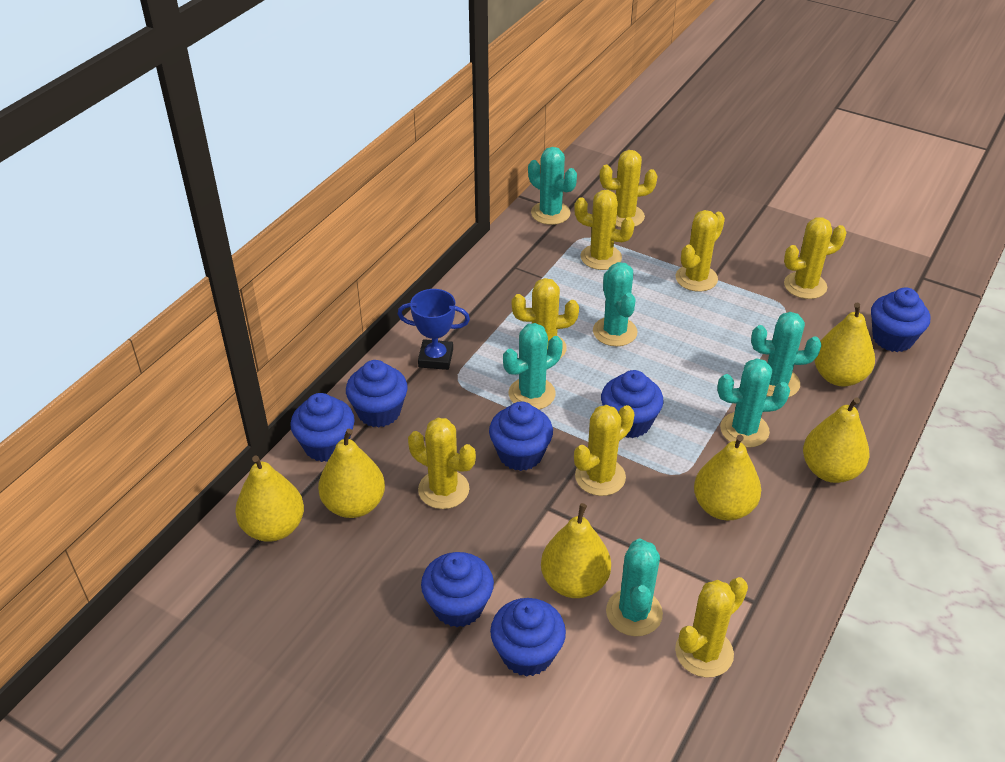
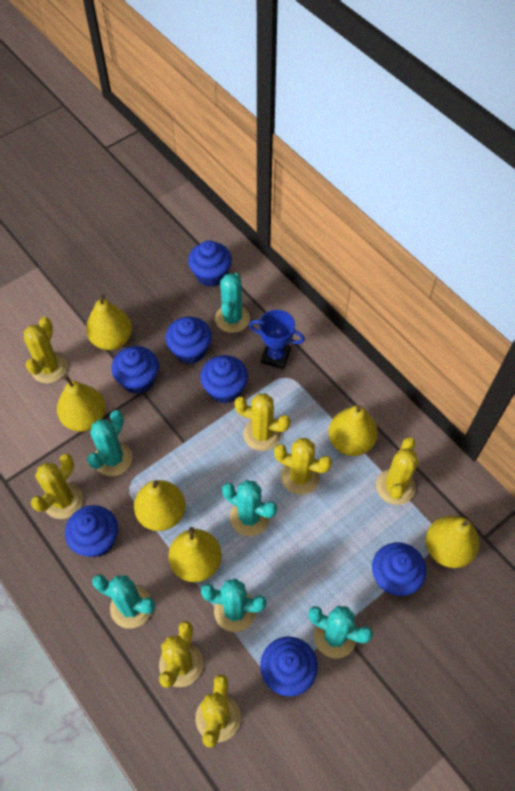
yellow cactus: 8 -> 7

